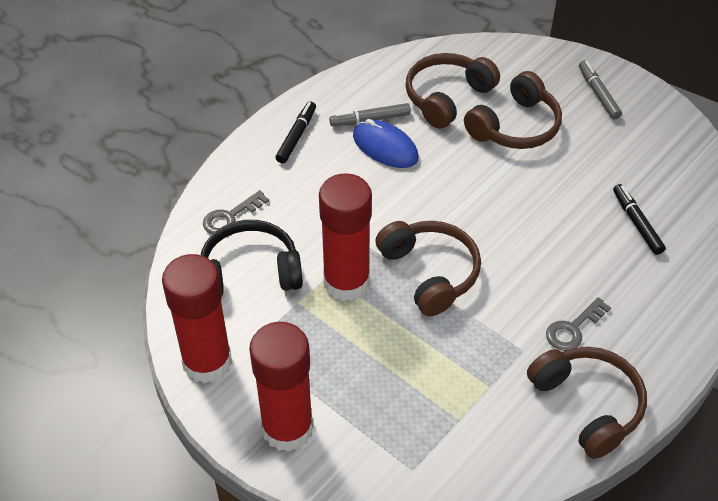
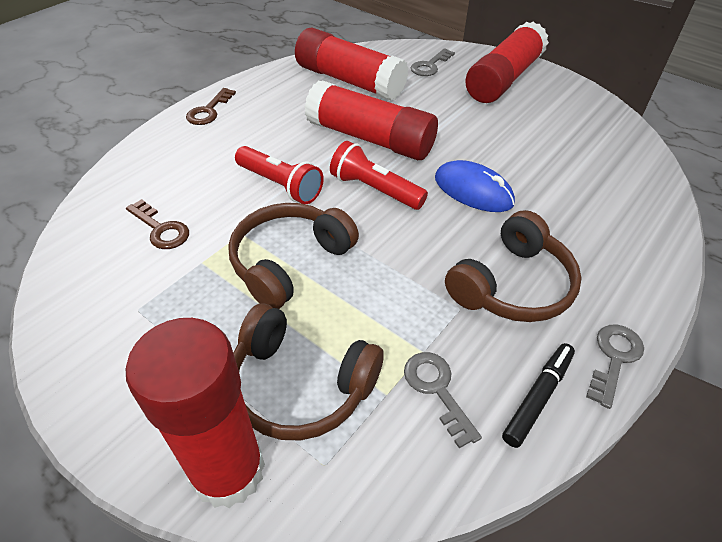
black headphones: 1 -> 0
black marker: 2 -> 1
brown headphones: 4 -> 3
brown key: 0 -> 2
grey key: 2 -> 3
grey marker: 2 -> 0
red flashlight: 0 -> 2
red glue stick: 3 -> 4

